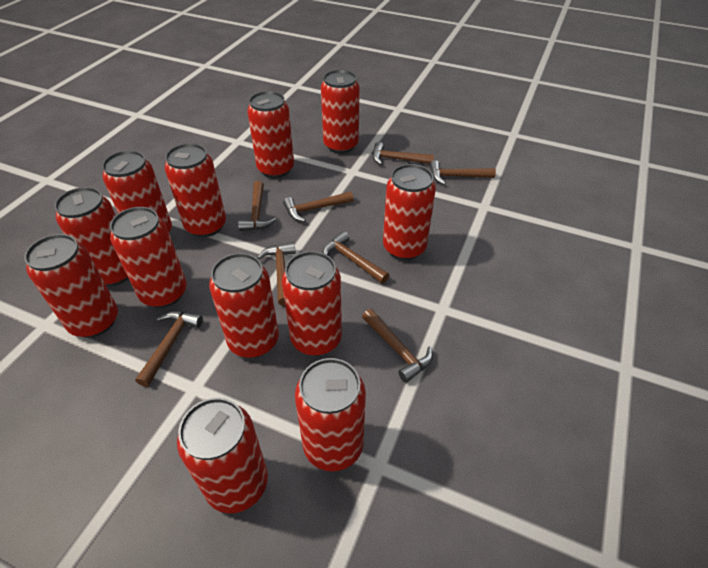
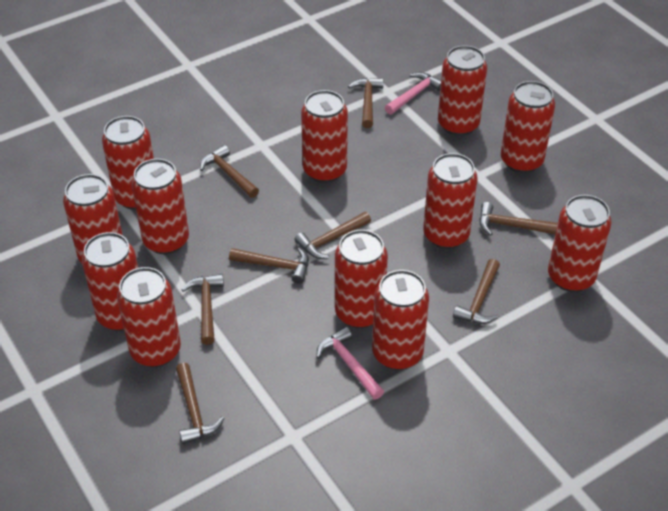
pink hammer: 0 -> 2

